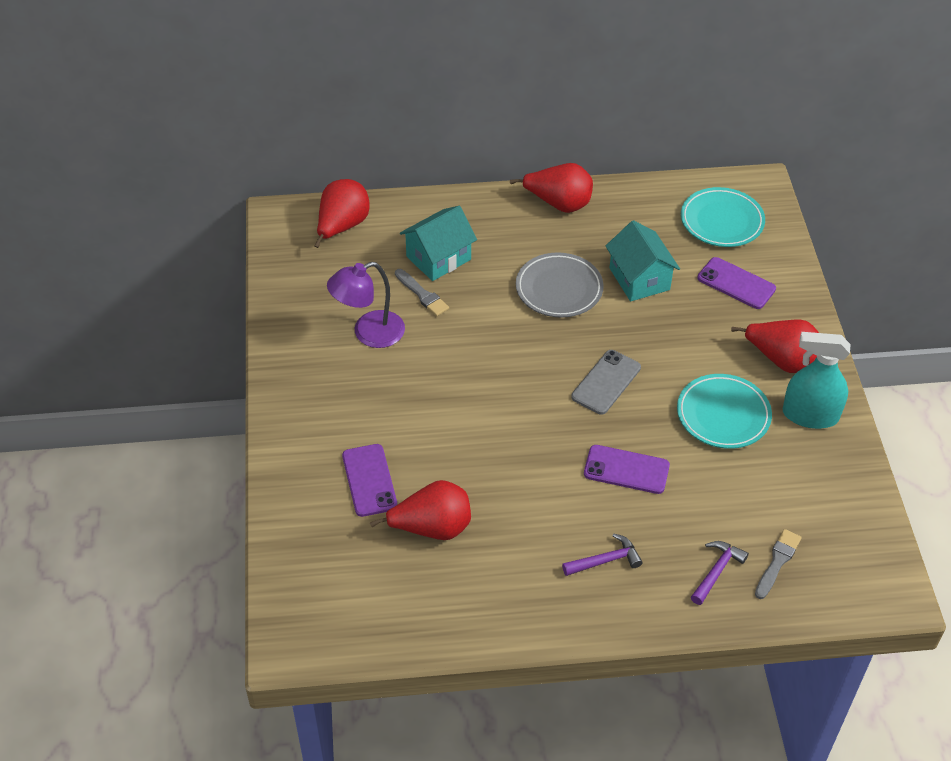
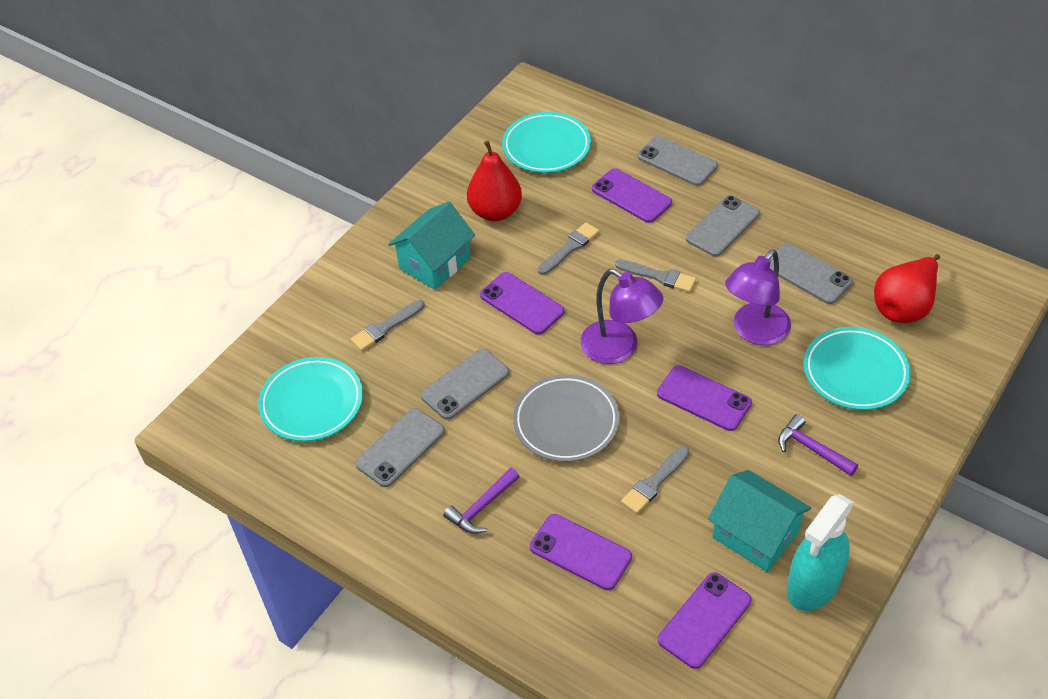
grey brush: 2 -> 4
grey phone: 1 -> 5
purple lamp: 1 -> 2
purple phone: 3 -> 5
red pear: 4 -> 2
turquoise plate: 2 -> 3

